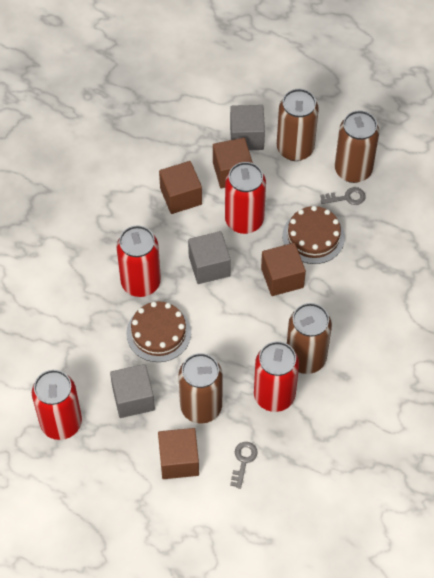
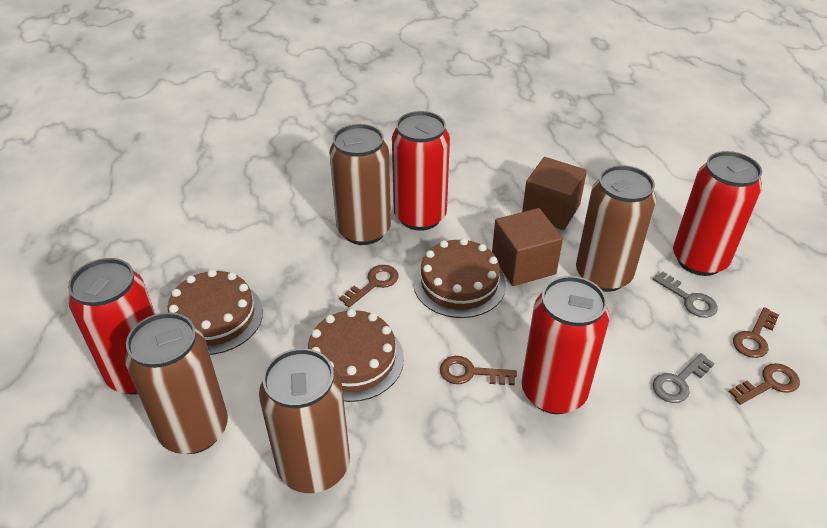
brown cake: 2 -> 3
brown cube: 4 -> 2
brown key: 0 -> 4
grey cube: 3 -> 0

